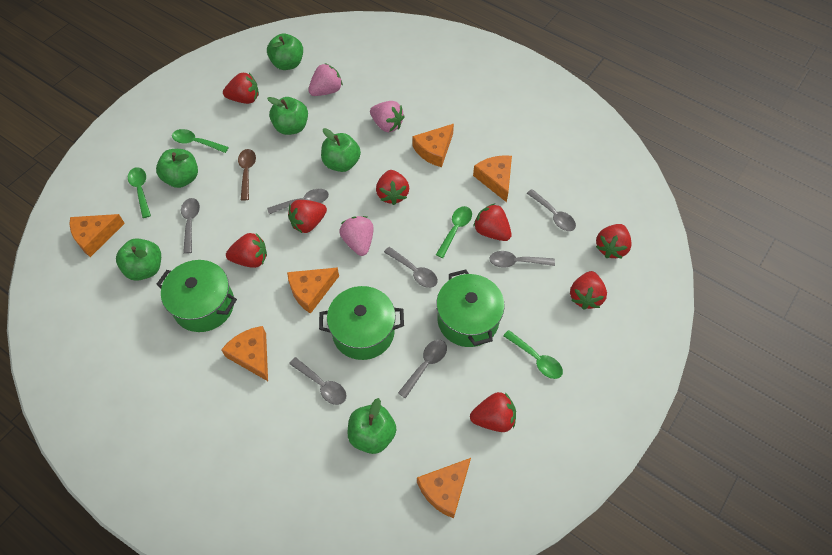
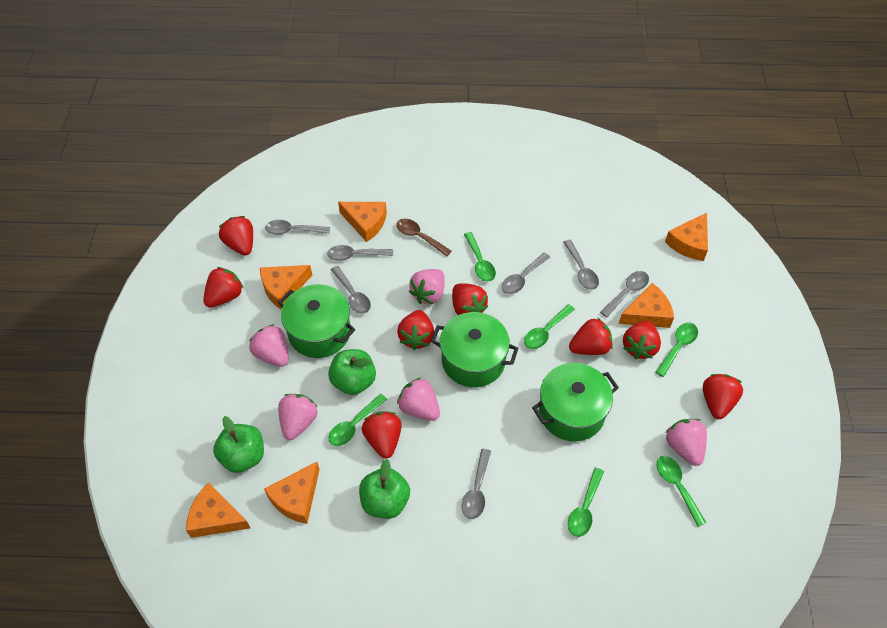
green apple: 6 -> 3
green spoon: 4 -> 6
pink strawberry: 3 -> 5

